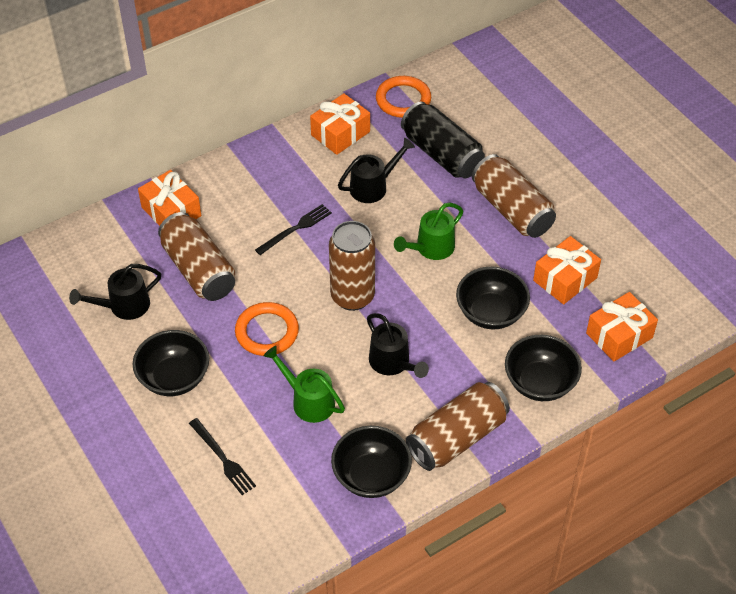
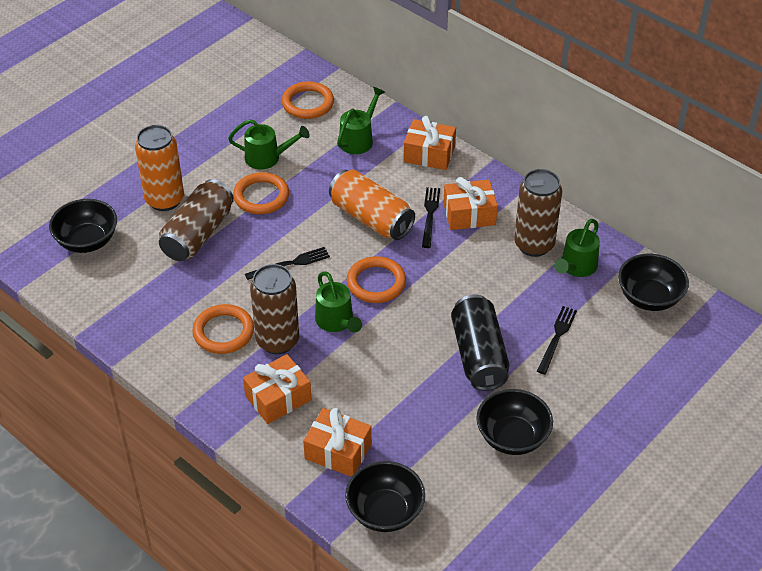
black fork: 2 -> 3
black watering can: 3 -> 0
brown can: 4 -> 3
green watering can: 2 -> 4
orange can: 0 -> 2
orange ring: 2 -> 4

